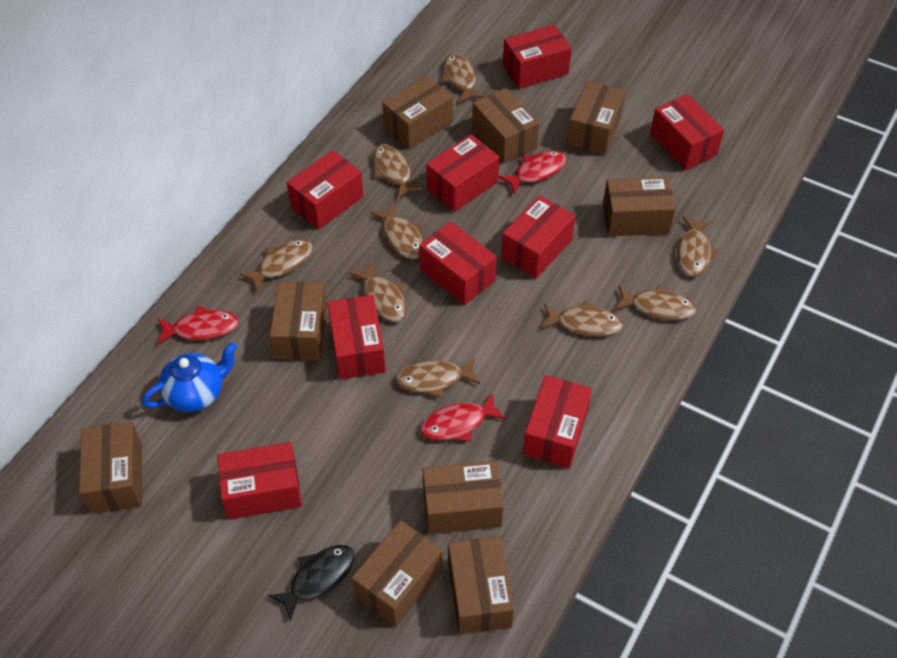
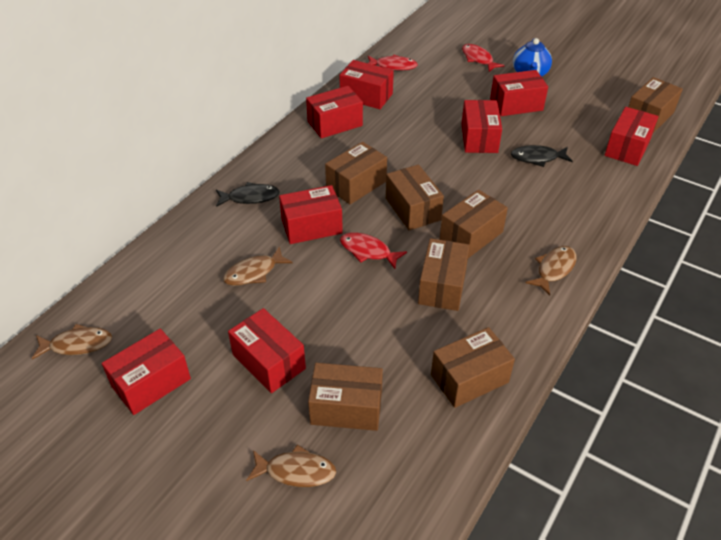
black fish: 1 -> 2
brown box: 9 -> 7
brown fish: 9 -> 4
red box: 9 -> 8

